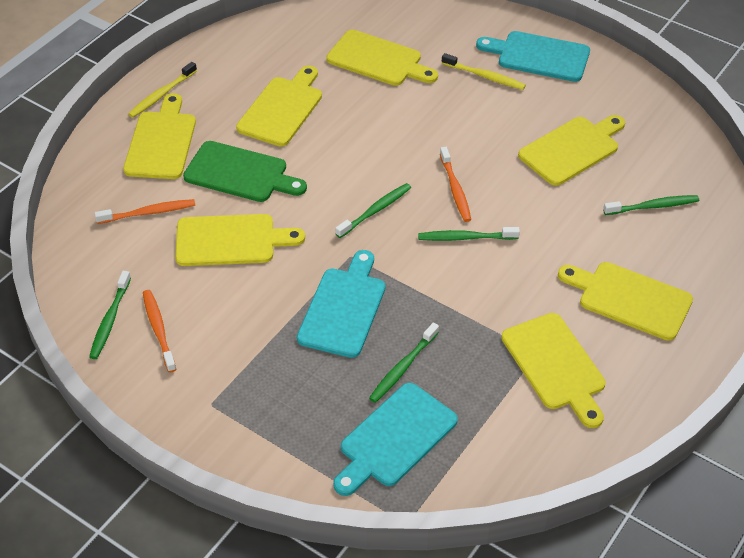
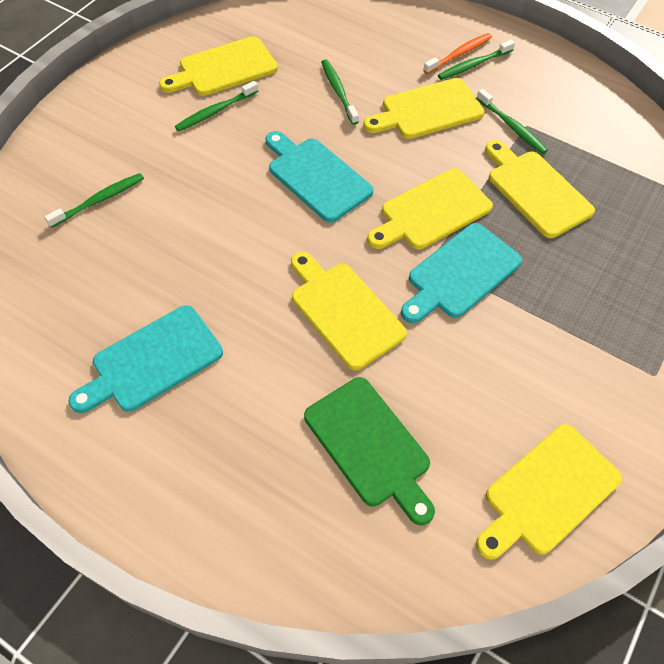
orange toothbrush: 3 -> 1
yellow cutting board: 7 -> 6
yellow toothbrush: 2 -> 0

